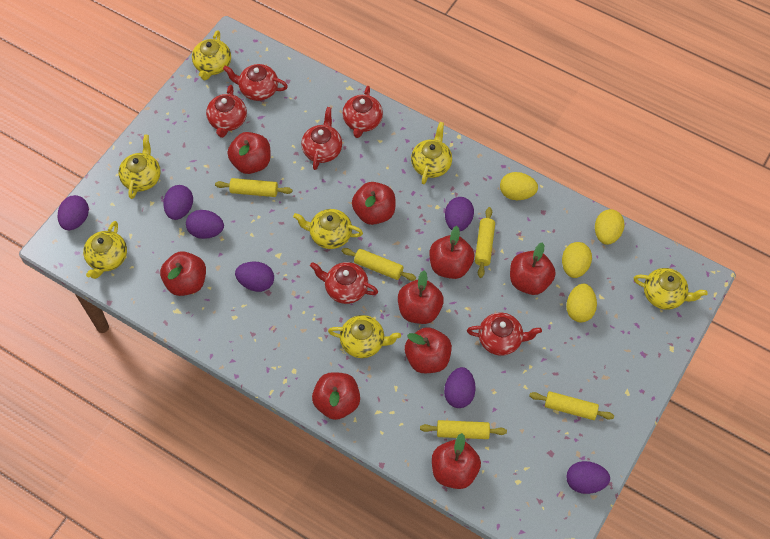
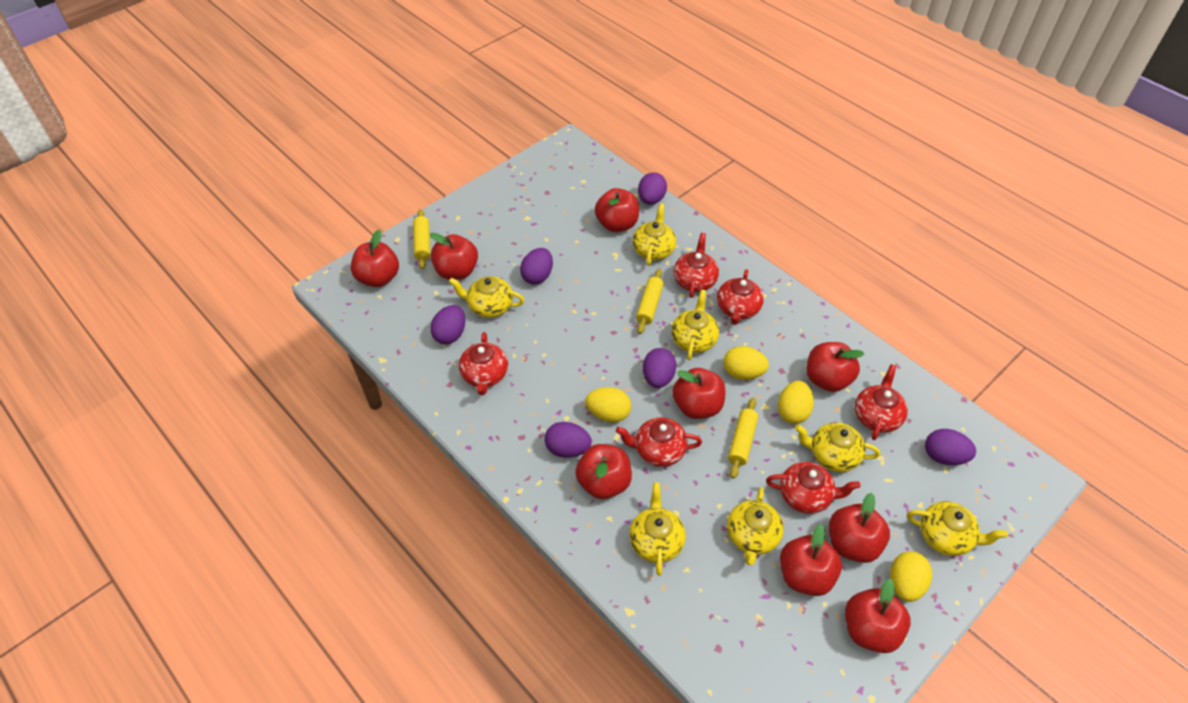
purple egg: 7 -> 6
yellow rolling pin: 5 -> 3

